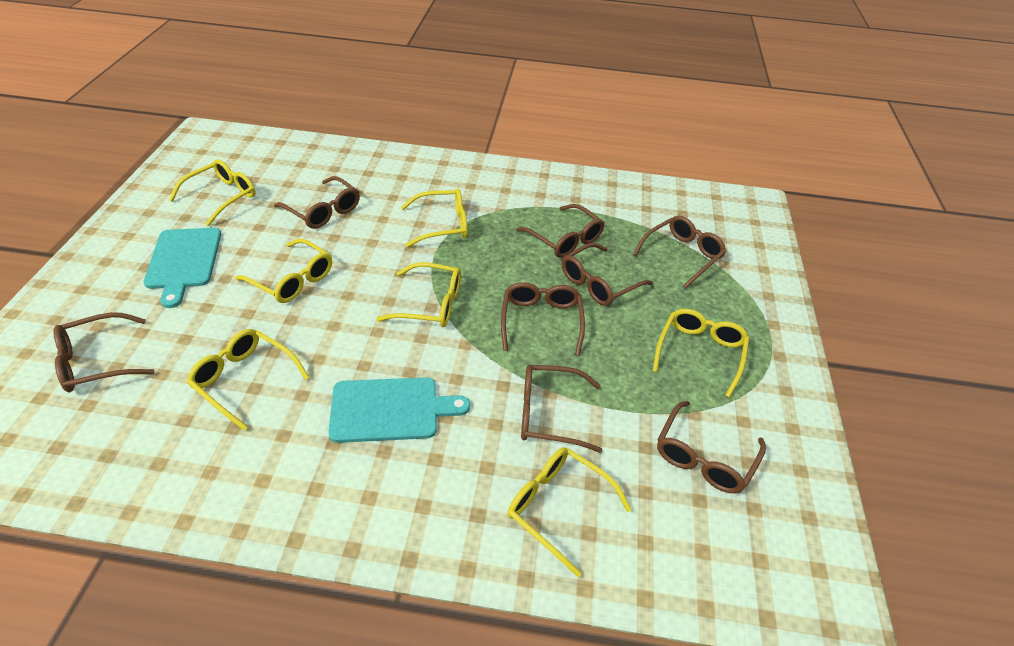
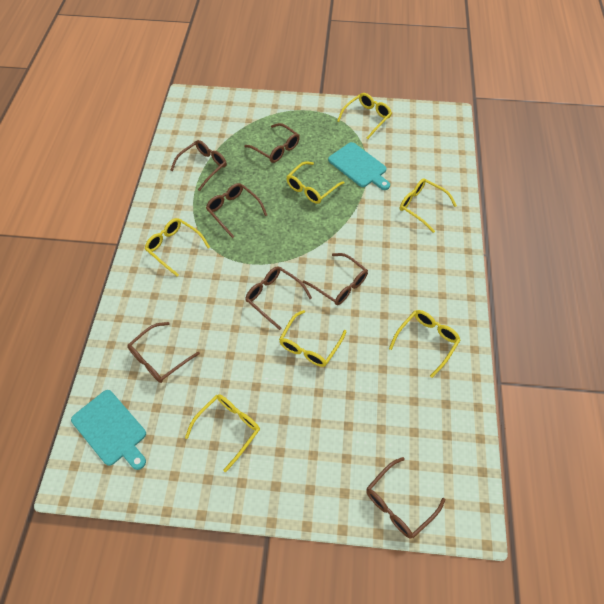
brown glasses: 8 -> 7

